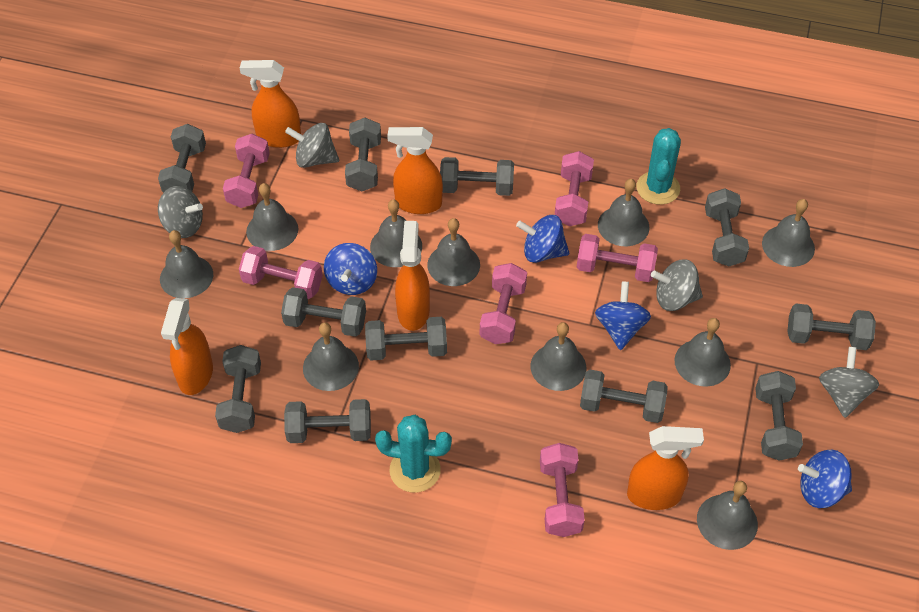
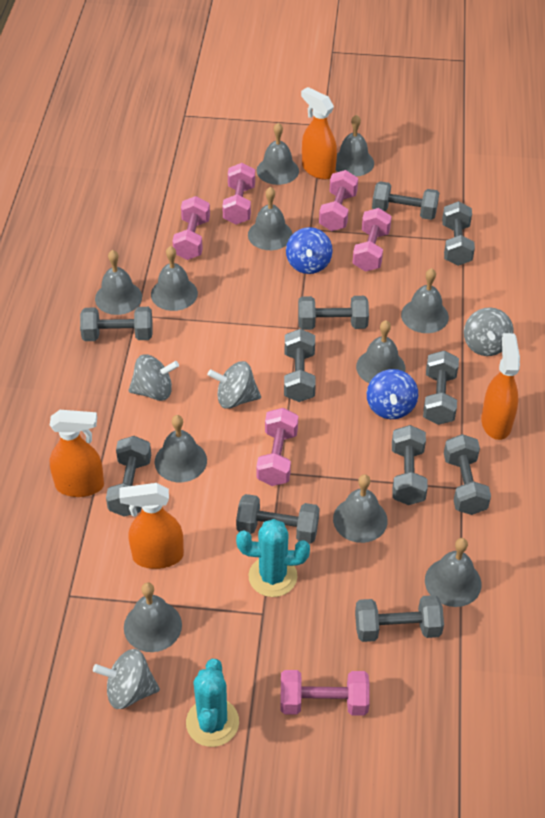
blue spinning top: 4 -> 2
grey bell: 10 -> 11
orange spray bottle: 5 -> 4

